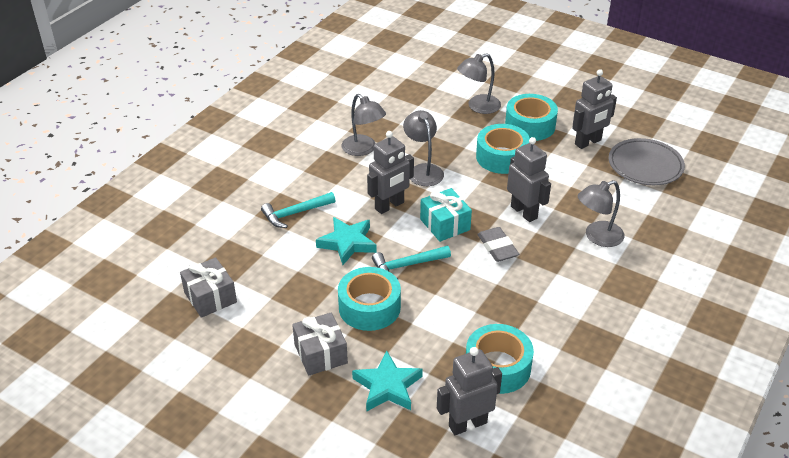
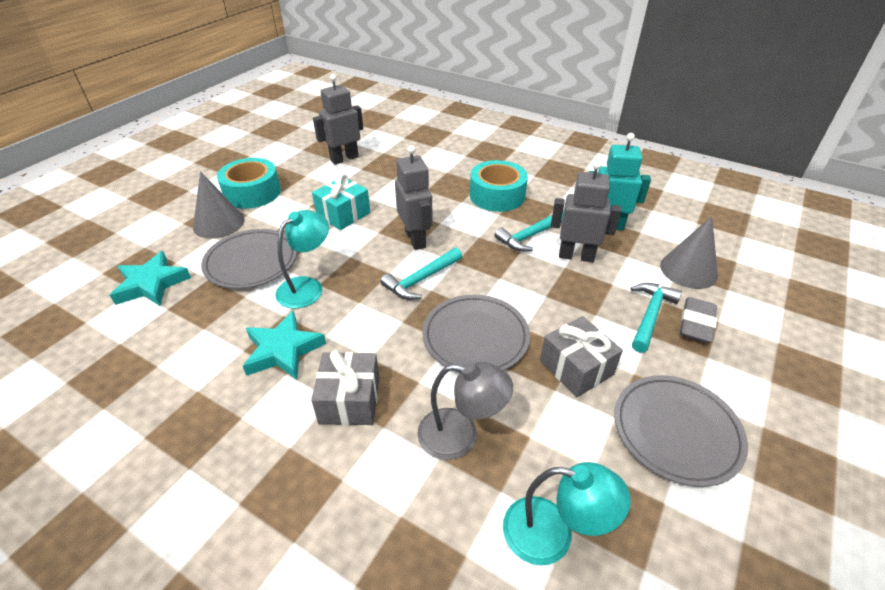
grey cone: 0 -> 2
grey lamp: 4 -> 1
grey plate: 1 -> 3
grey robot: 4 -> 3
turquoise hammer: 2 -> 3
turquoise lamp: 0 -> 2
turquoise robot: 0 -> 1
turquoise tape: 4 -> 2

